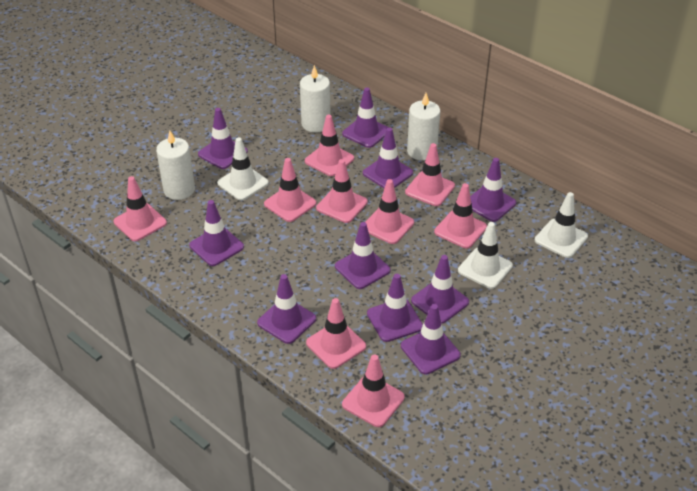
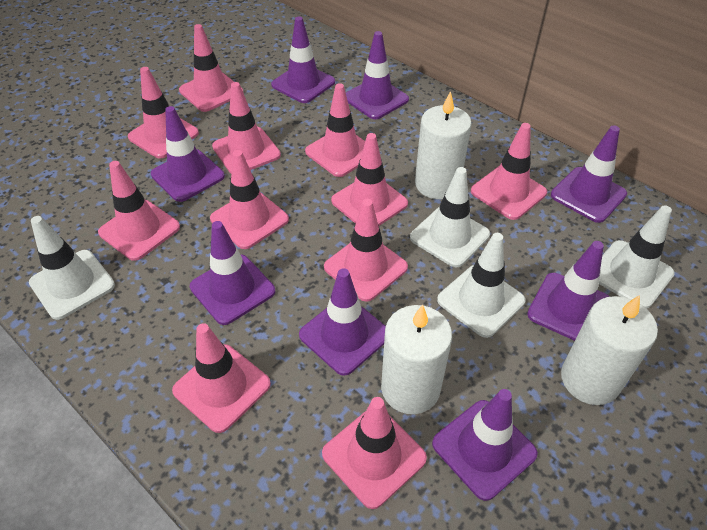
pink traffic cone: 9 -> 11
purple traffic cone: 10 -> 8
white traffic cone: 3 -> 4

